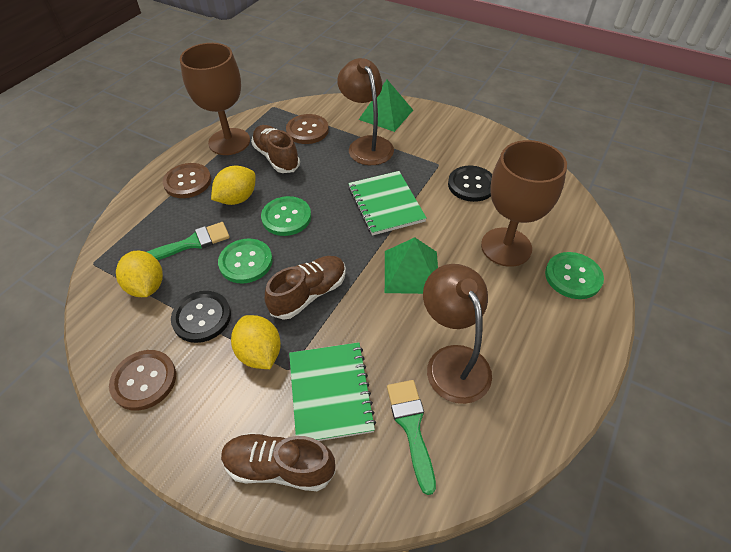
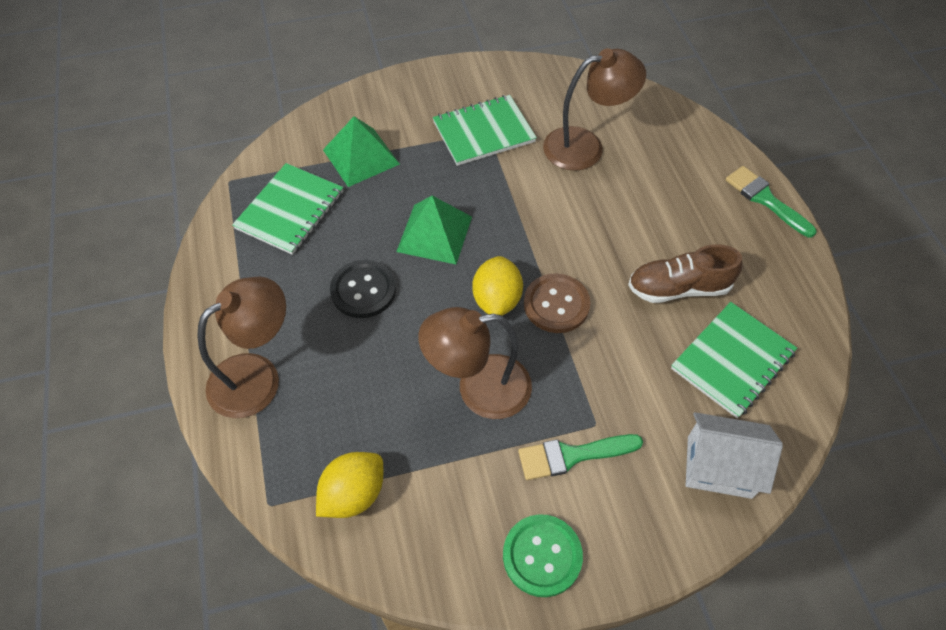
black button: 2 -> 1
brown button: 3 -> 1
brown goblet: 2 -> 0
brown lamp: 2 -> 3
brown shoe: 3 -> 1
green button: 3 -> 1
green notebook: 2 -> 3
white house: 0 -> 1
yellow lemon: 3 -> 2

